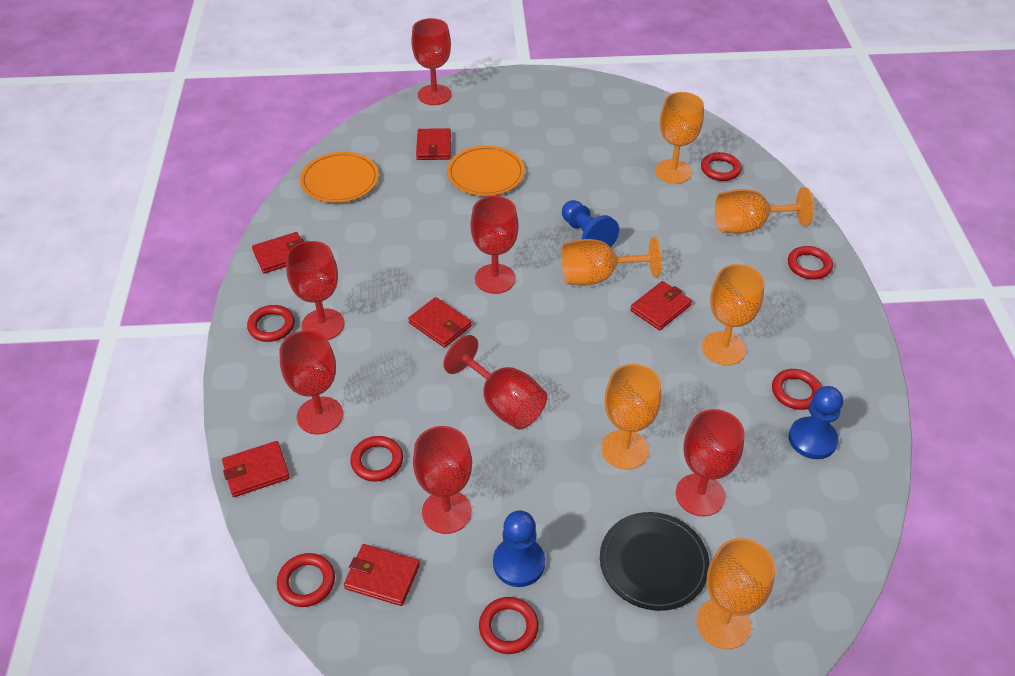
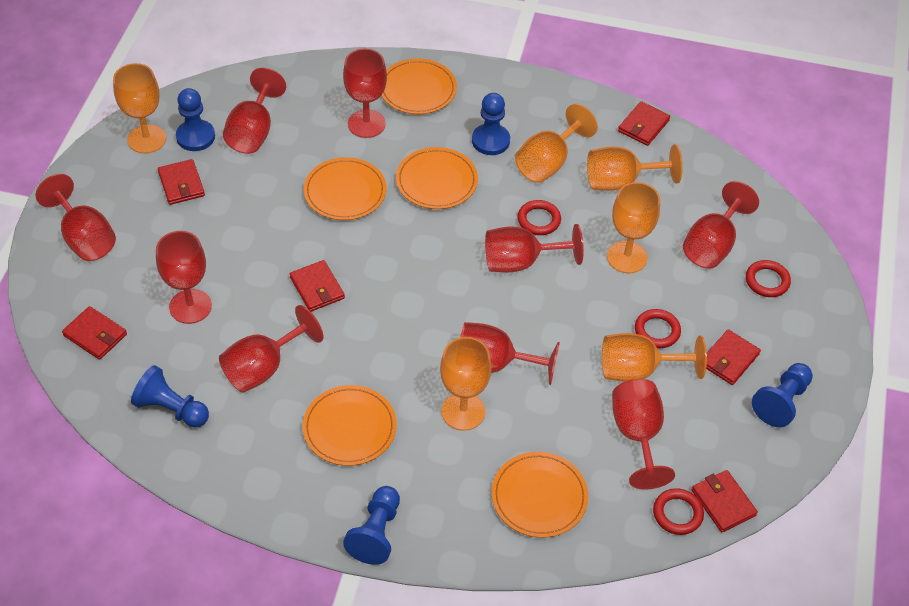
black plate: 1 -> 0
blue pawn: 3 -> 5
orange plate: 2 -> 5
red goblet: 7 -> 9
red ring: 7 -> 4

